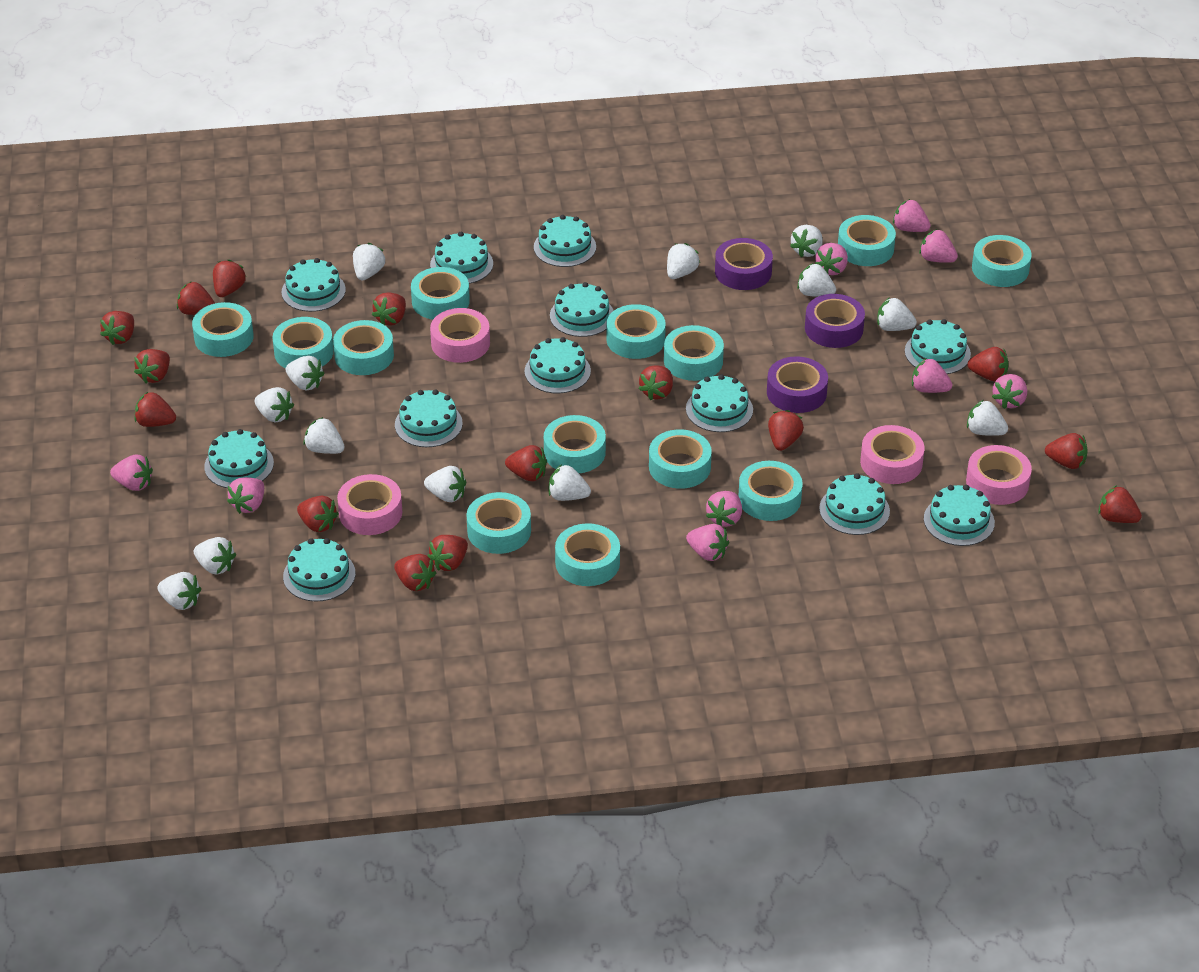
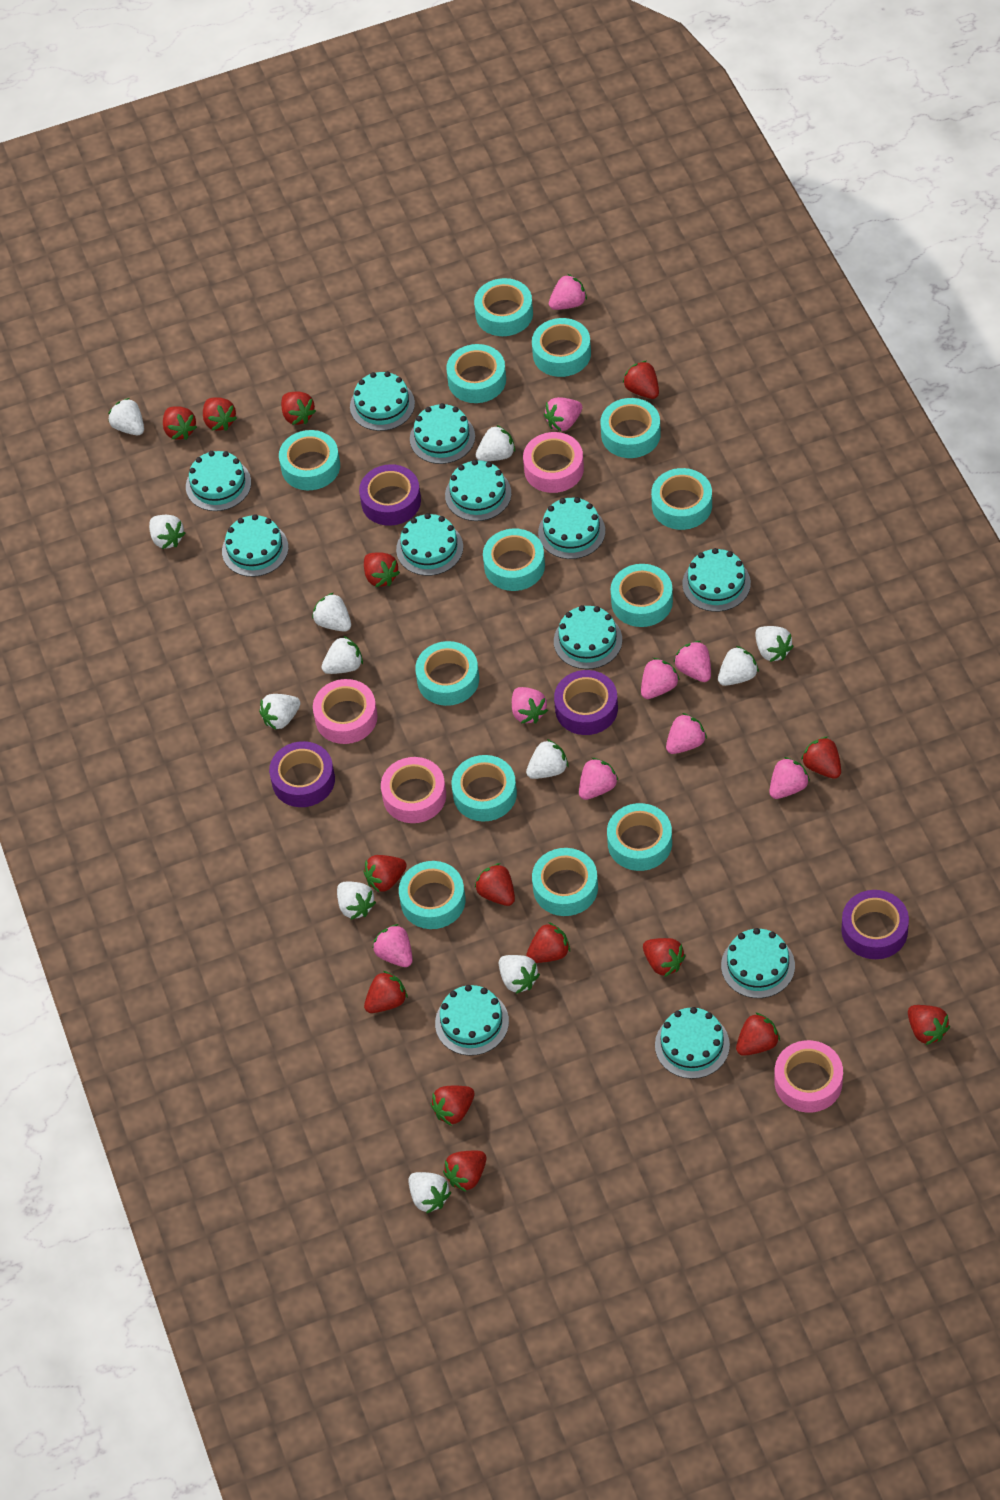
purple tape: 3 -> 4
white strawberry: 13 -> 12

